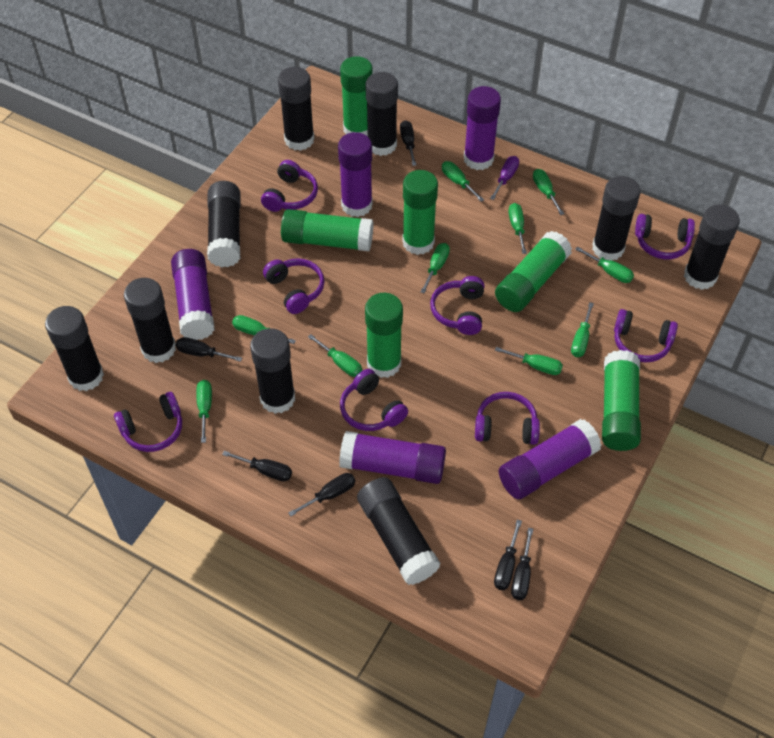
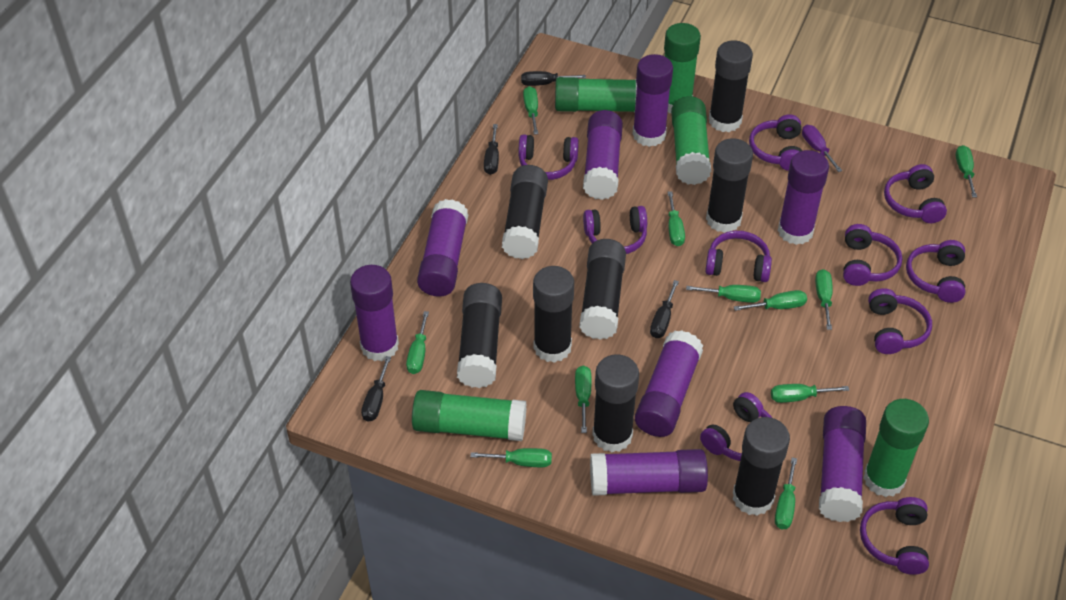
black glue stick: 9 -> 8
black screwdriver: 6 -> 4
green glue stick: 6 -> 5
green screwdriver: 10 -> 11
purple glue stick: 5 -> 8
purple headphones: 8 -> 10

